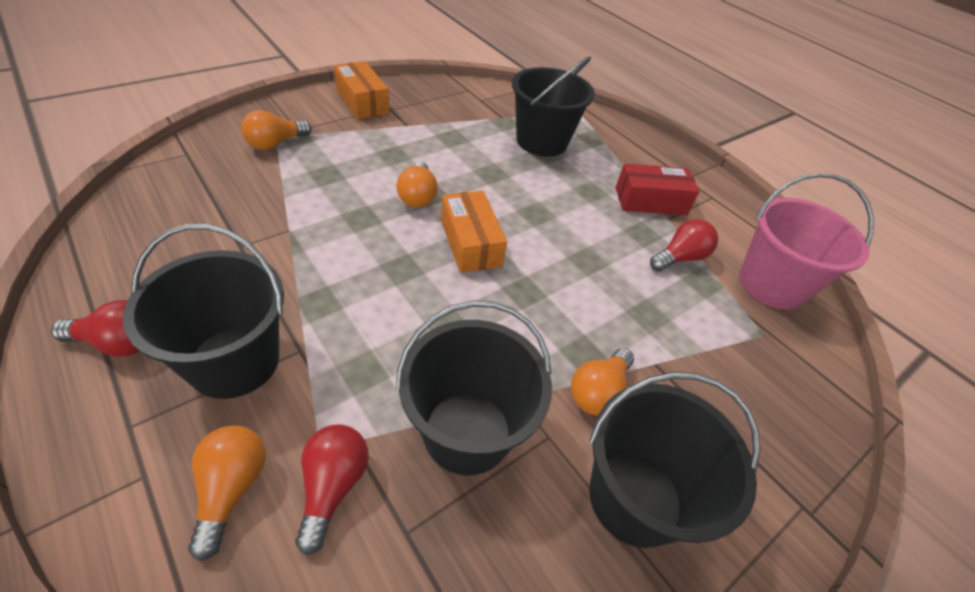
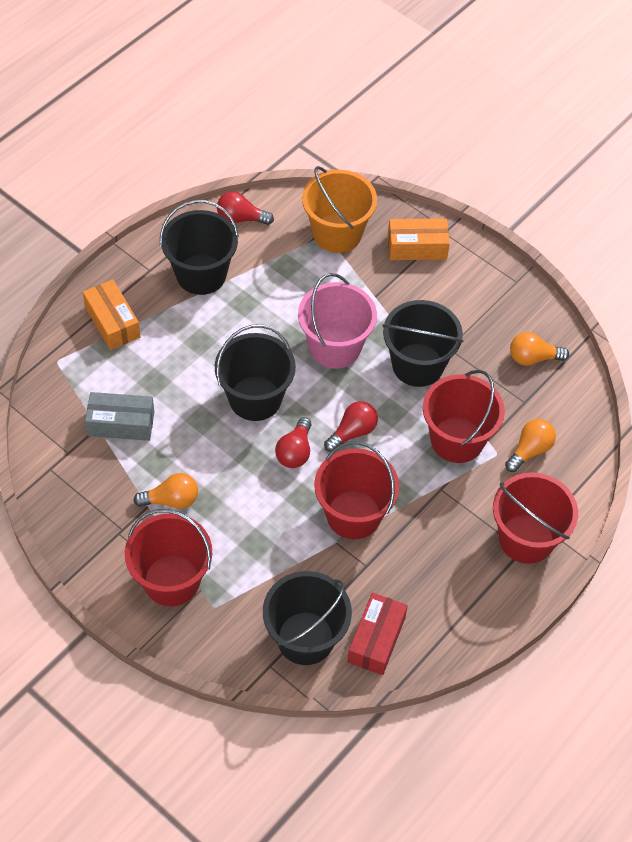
grey box: 0 -> 1
orange bucket: 0 -> 1
orange light bulb: 4 -> 3
red bucket: 0 -> 4

